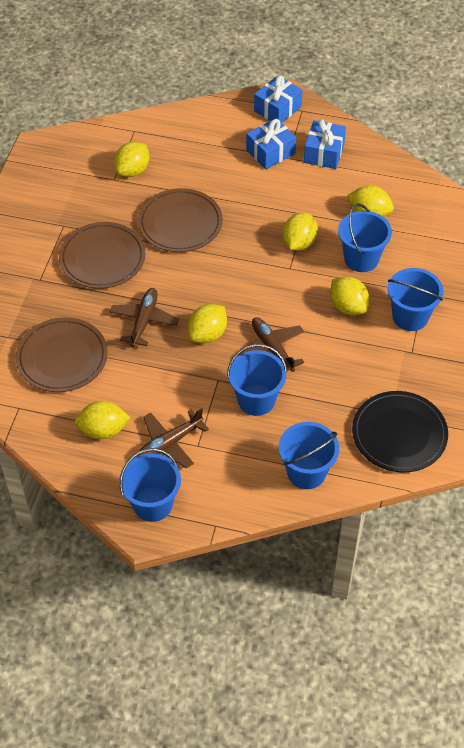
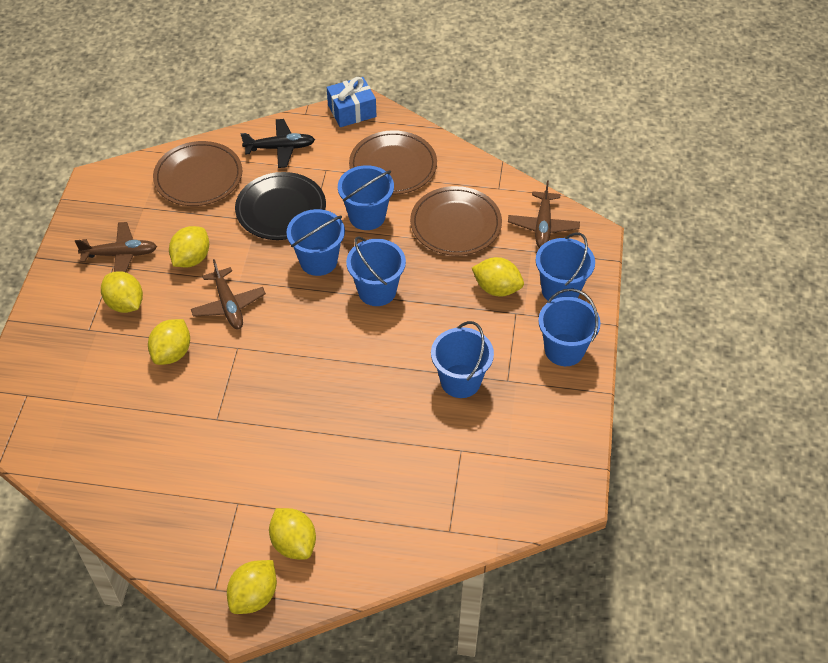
black plane: 0 -> 1
blue bucket: 5 -> 6
blue gift: 3 -> 1

